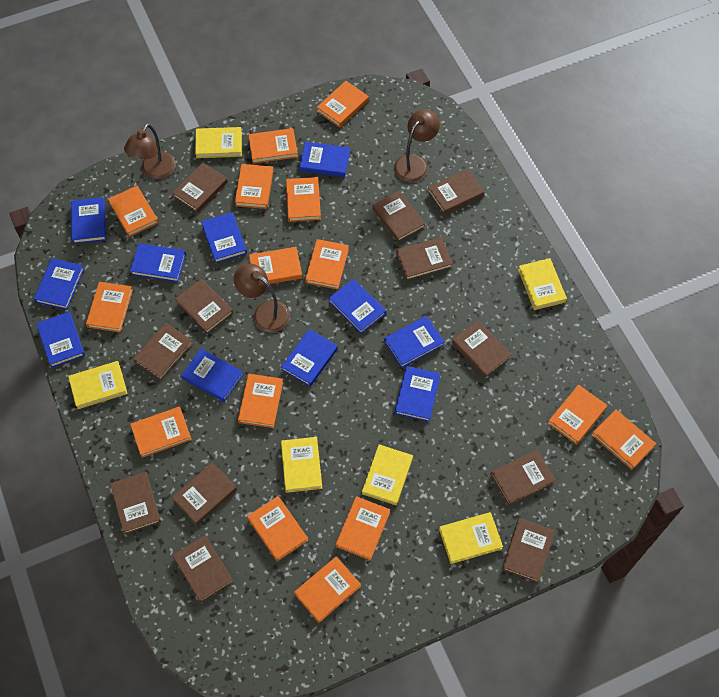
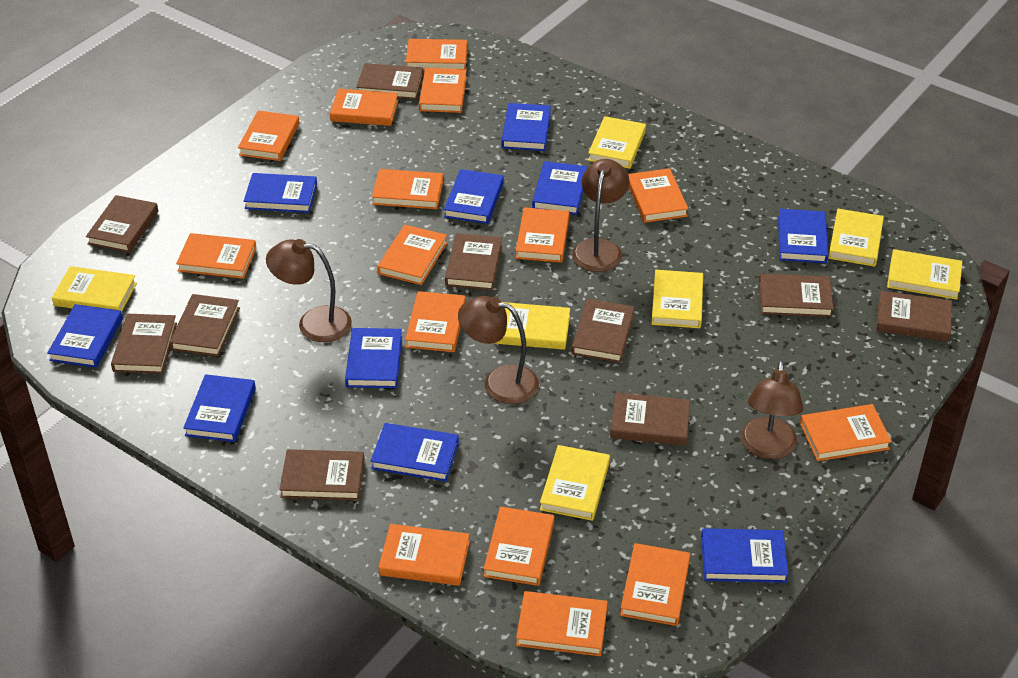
blue book: 11 -> 10
brown book: 12 -> 10
brown lamp: 3 -> 4
yellow book: 6 -> 7

